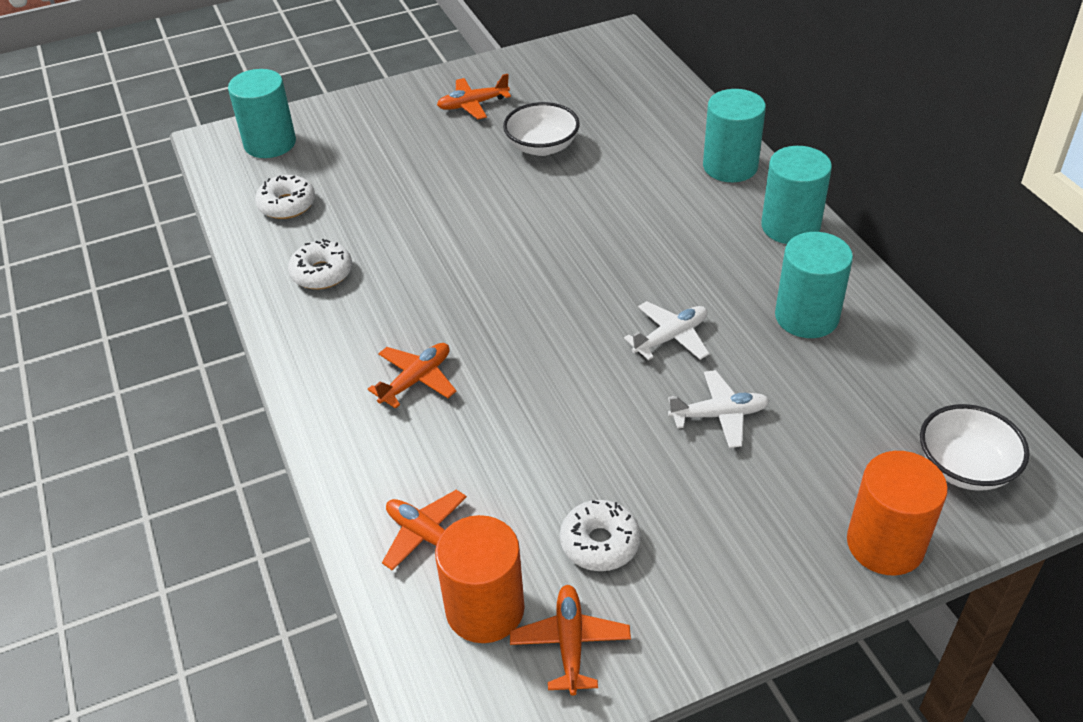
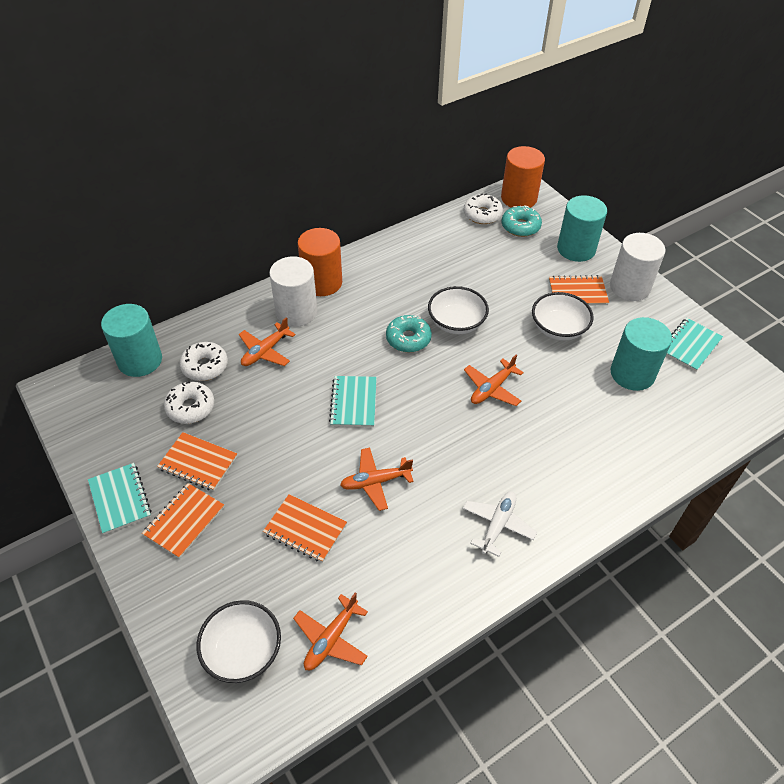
orange notebook: 0 -> 4
turquoise cylinder: 4 -> 3
turquoise donut: 0 -> 2
turquoise notebook: 0 -> 3
white bowl: 2 -> 3
white cylinder: 0 -> 2
white plane: 2 -> 1

